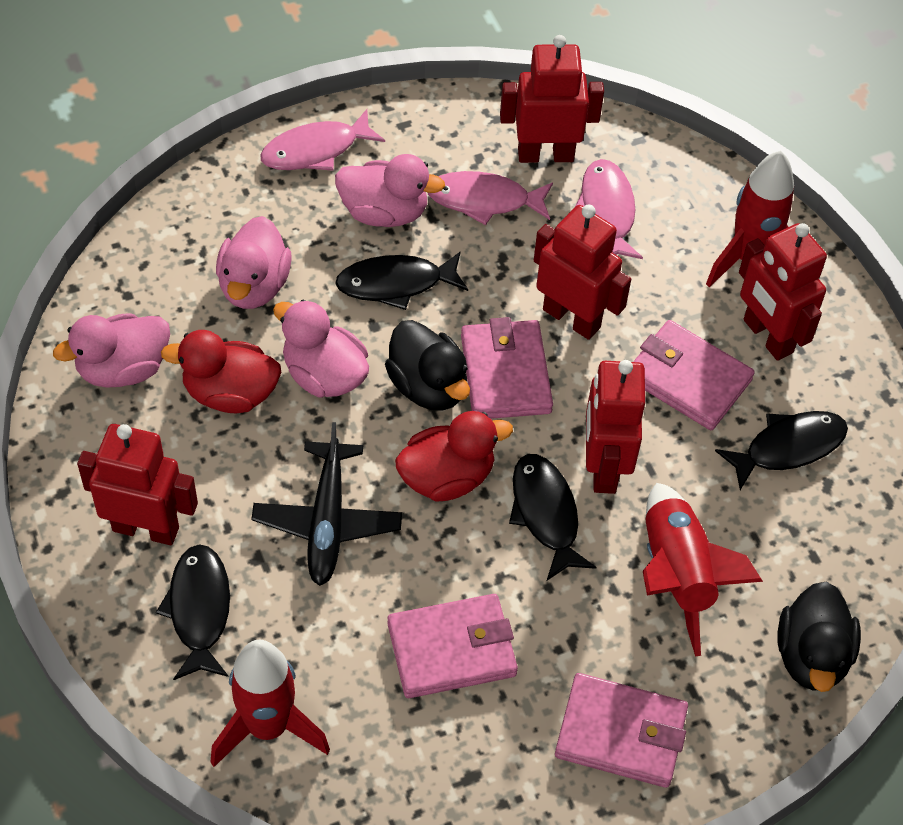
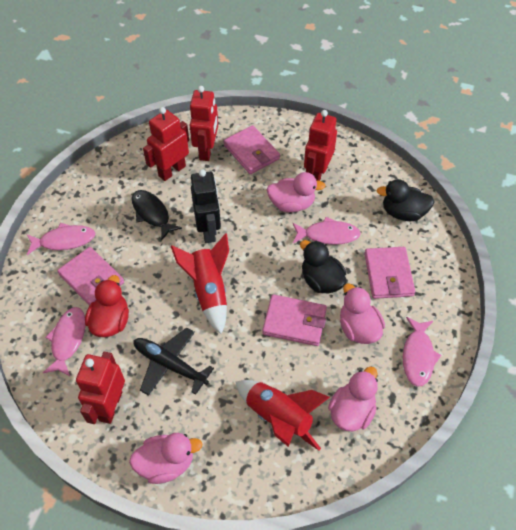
black fish: 4 -> 1
black robot: 0 -> 1
pink fish: 3 -> 4
red duck: 2 -> 1
red robot: 5 -> 4
red rocket: 3 -> 2

